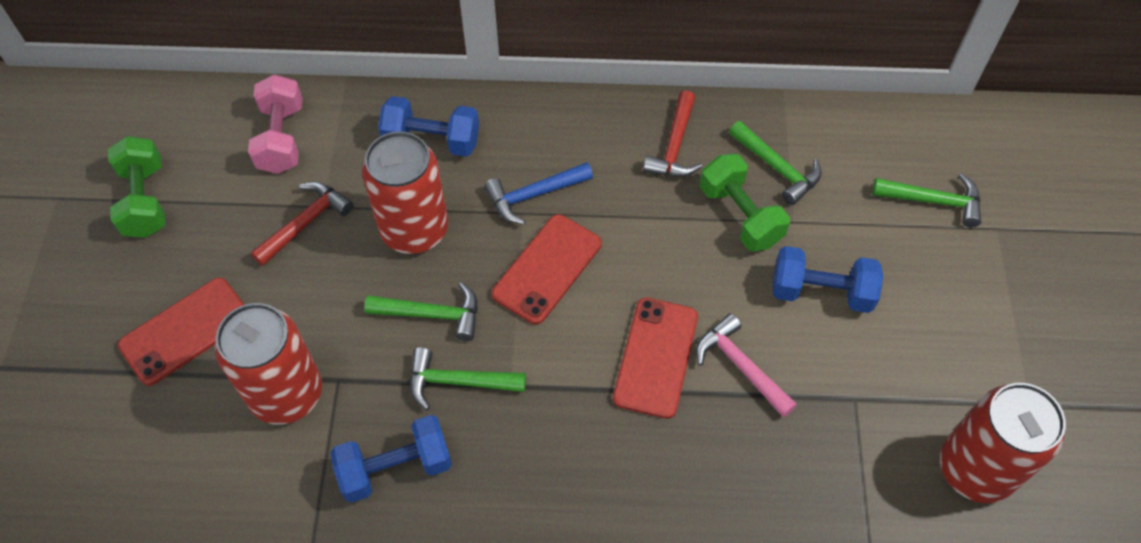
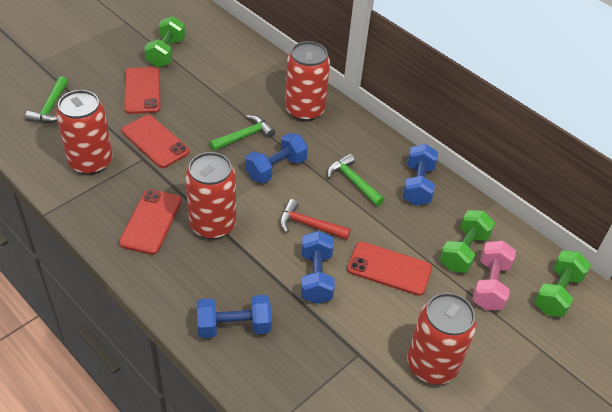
blue dumbbell: 3 -> 4
blue hammer: 1 -> 0
green dumbbell: 2 -> 3
green hammer: 4 -> 3
pink hammer: 1 -> 0
red can: 3 -> 4
red hammer: 2 -> 1
red phone: 3 -> 4

